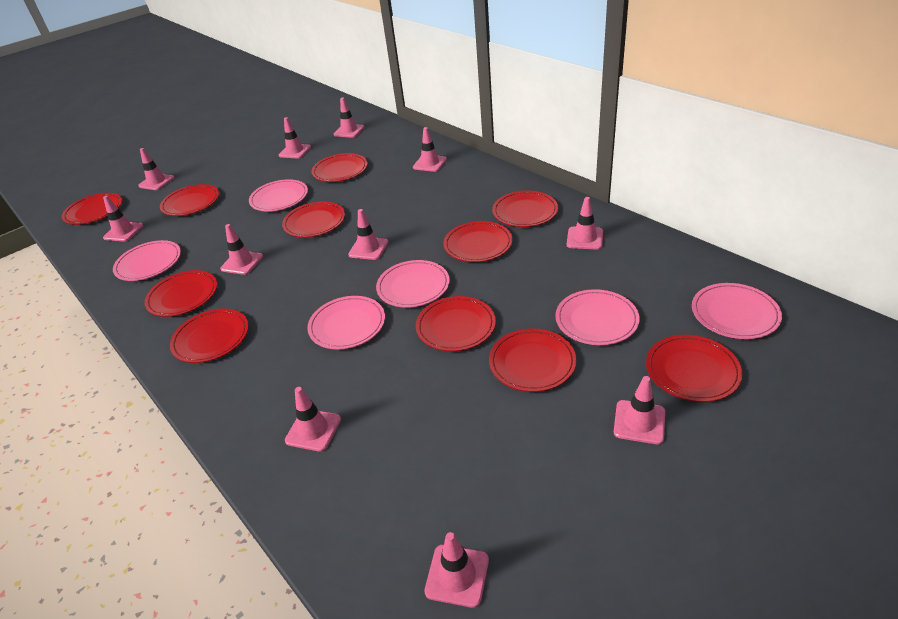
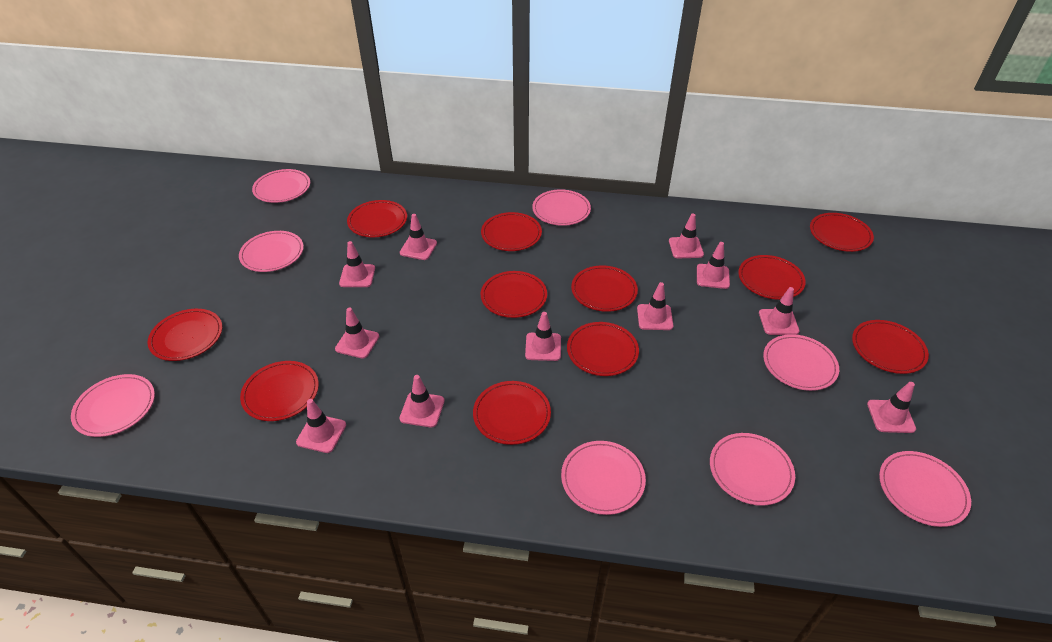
pink plate: 6 -> 8

